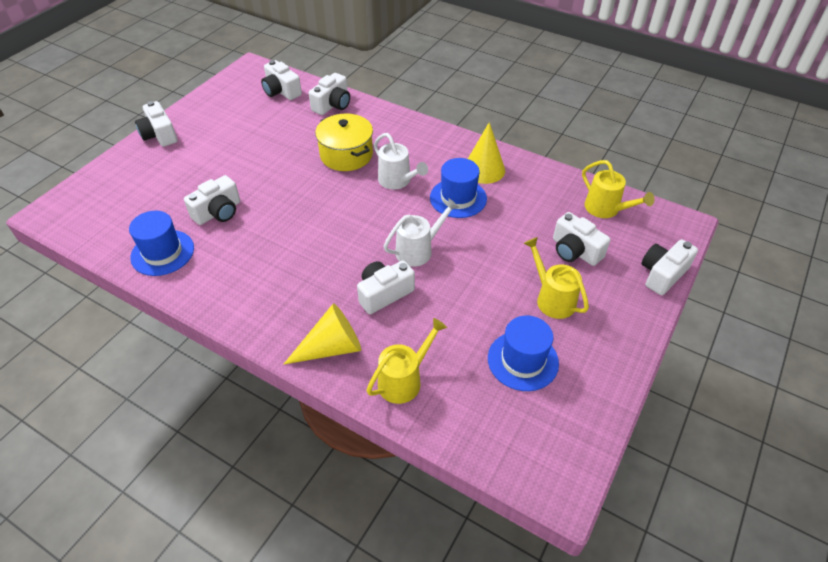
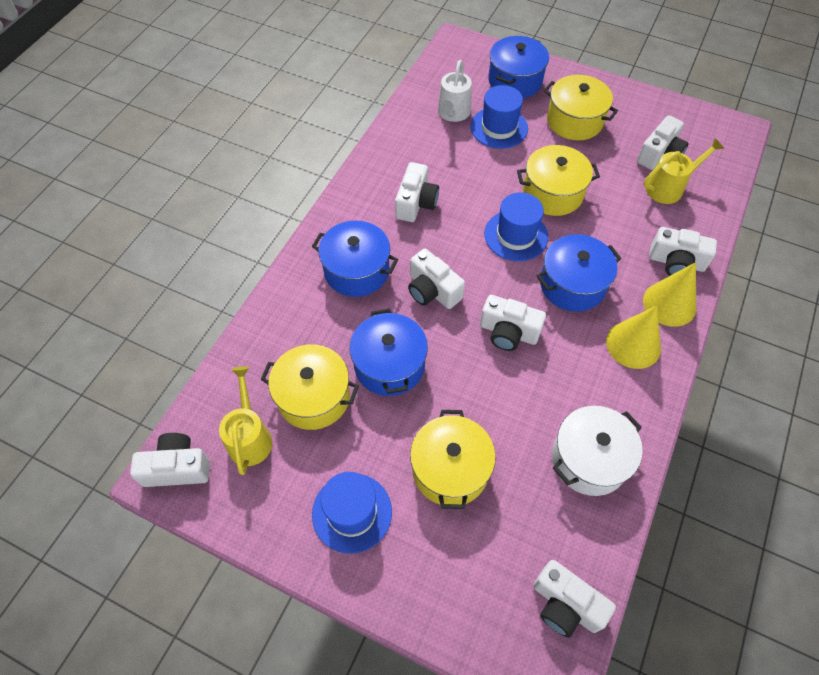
blue pot: 0 -> 4
white pot: 0 -> 1
white watering can: 2 -> 1
yellow pot: 1 -> 4
yellow watering can: 3 -> 2

